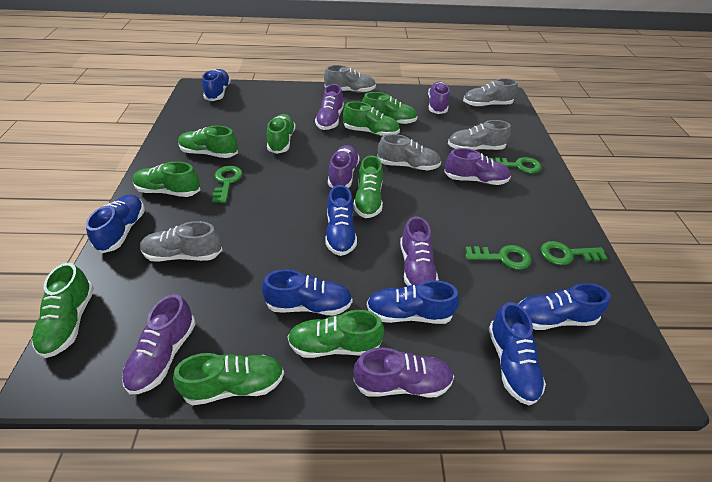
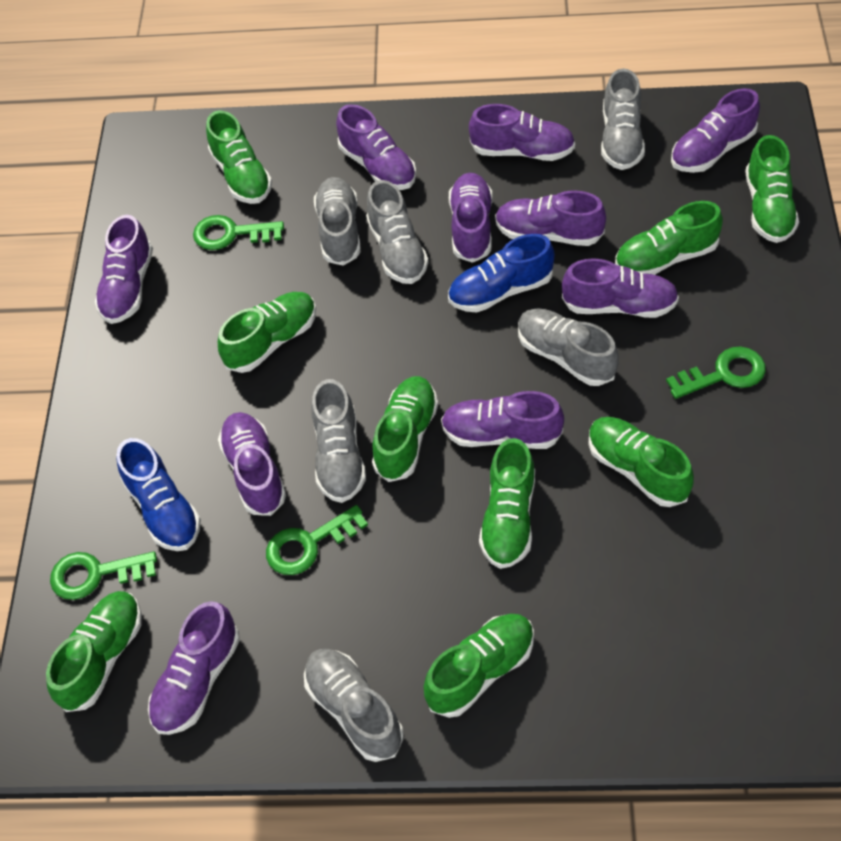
blue shoe: 7 -> 2
grey shoe: 5 -> 6
purple shoe: 7 -> 10

